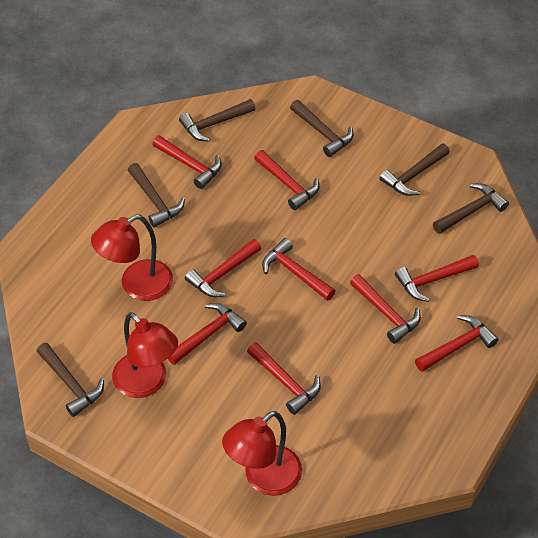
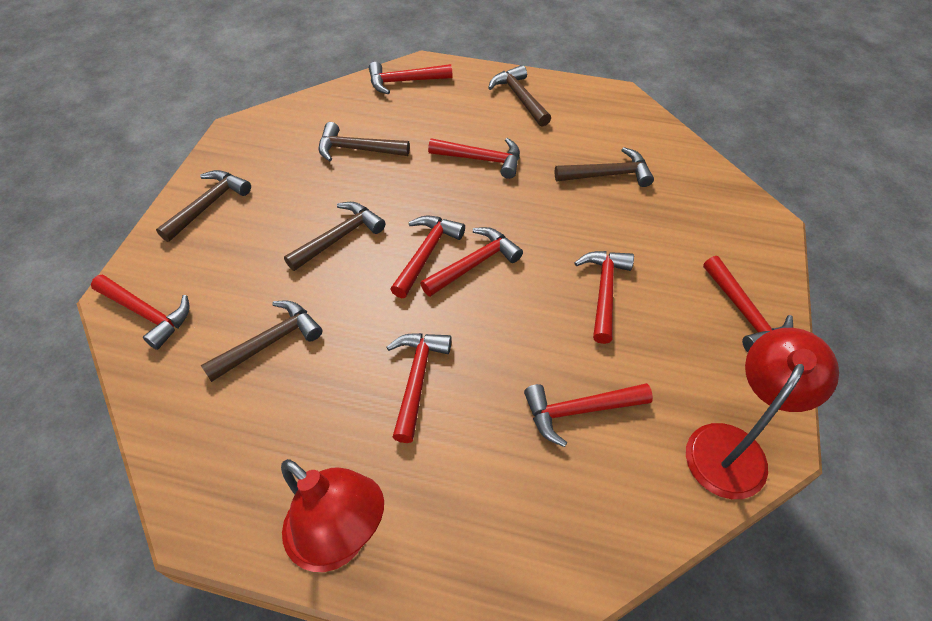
red lamp: 3 -> 2

